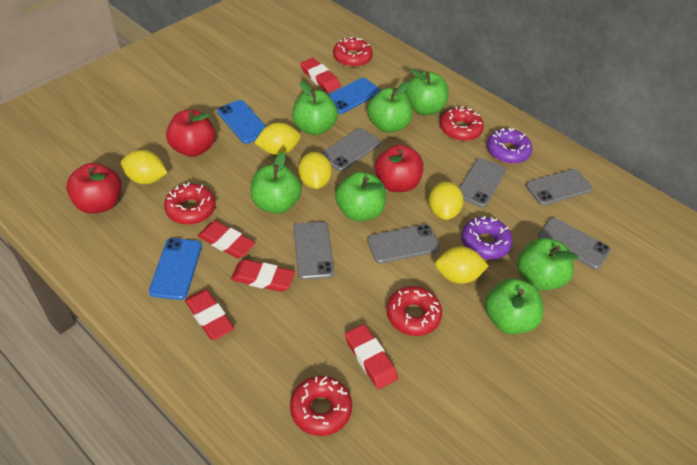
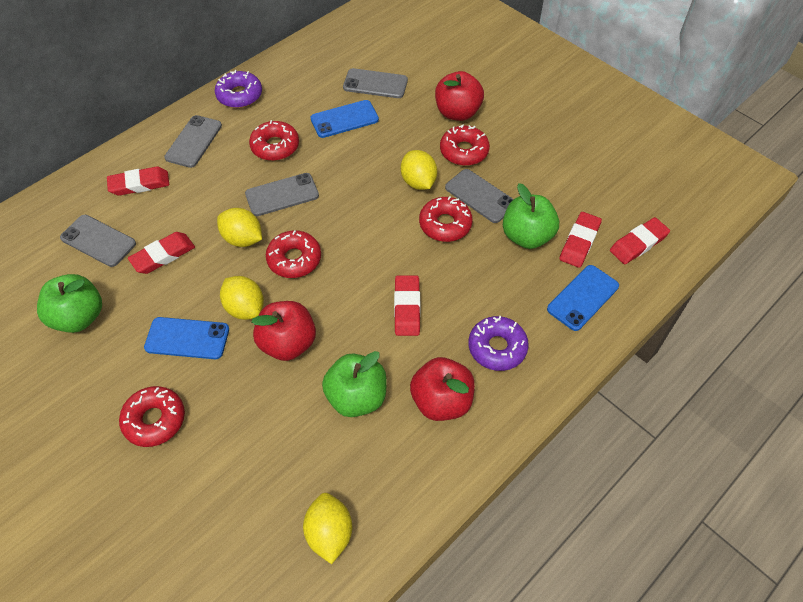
green apple: 7 -> 3
grey phone: 6 -> 5
yellow lemon: 5 -> 4

